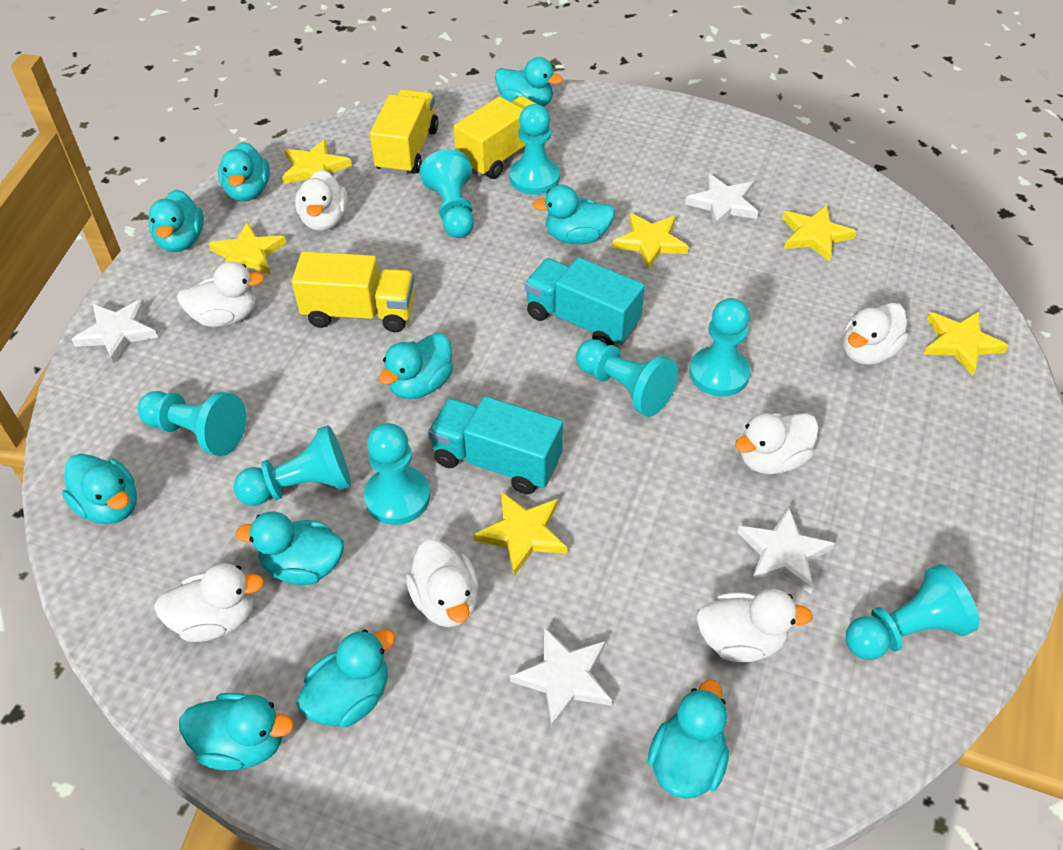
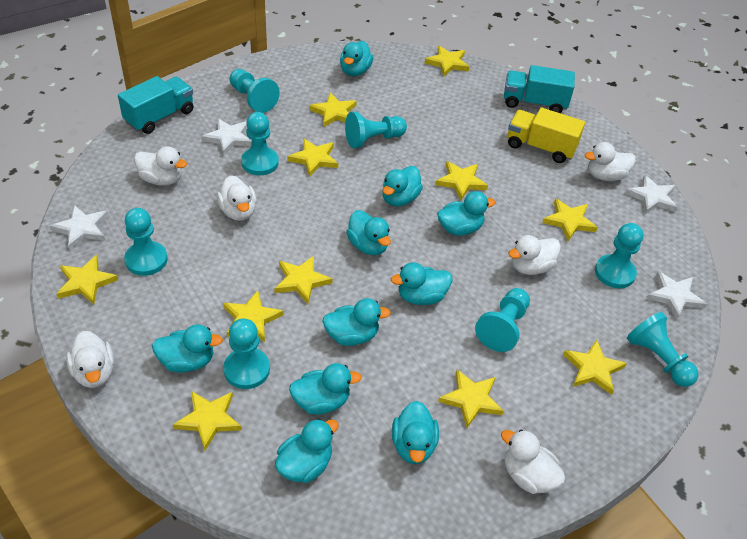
white duck: 7 -> 6
yellow star: 6 -> 11
yellow truck: 3 -> 1

